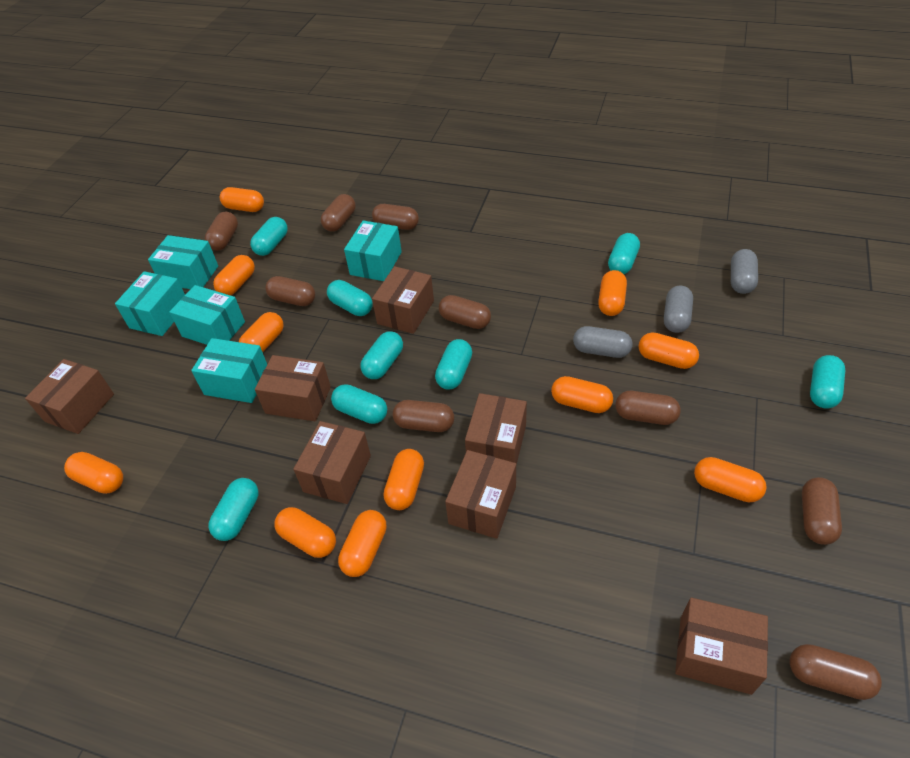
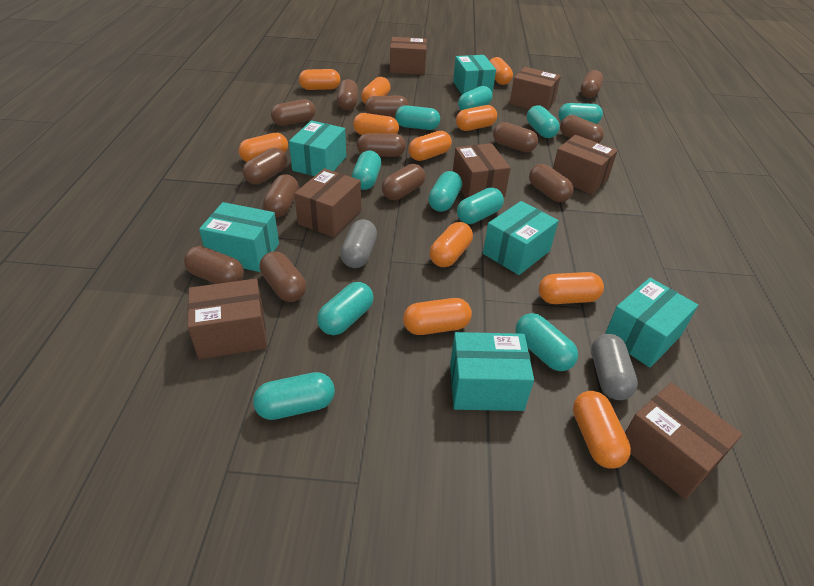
brown capsule: 9 -> 13
grey capsule: 3 -> 2
turquoise box: 5 -> 6
turquoise capsule: 8 -> 10

